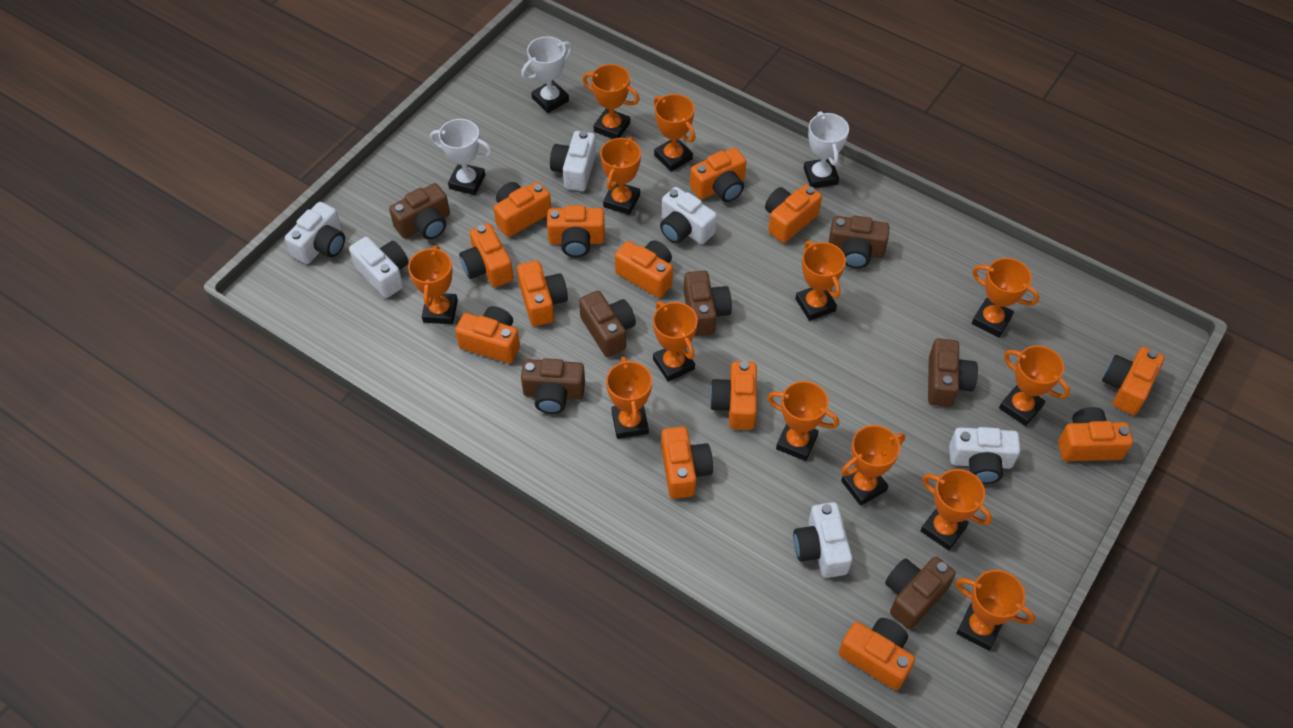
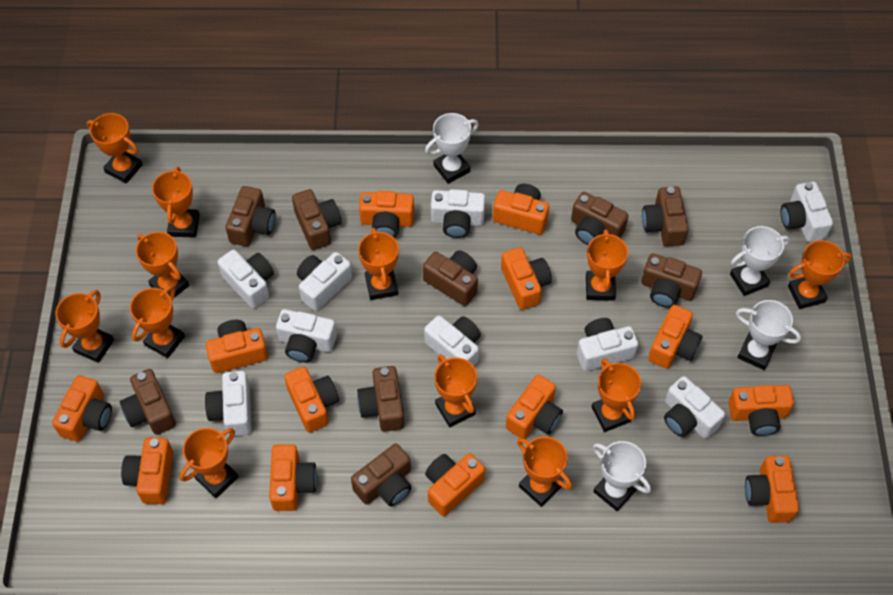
brown camera: 7 -> 9
orange trophy: 13 -> 12
white camera: 6 -> 9
white trophy: 3 -> 4

